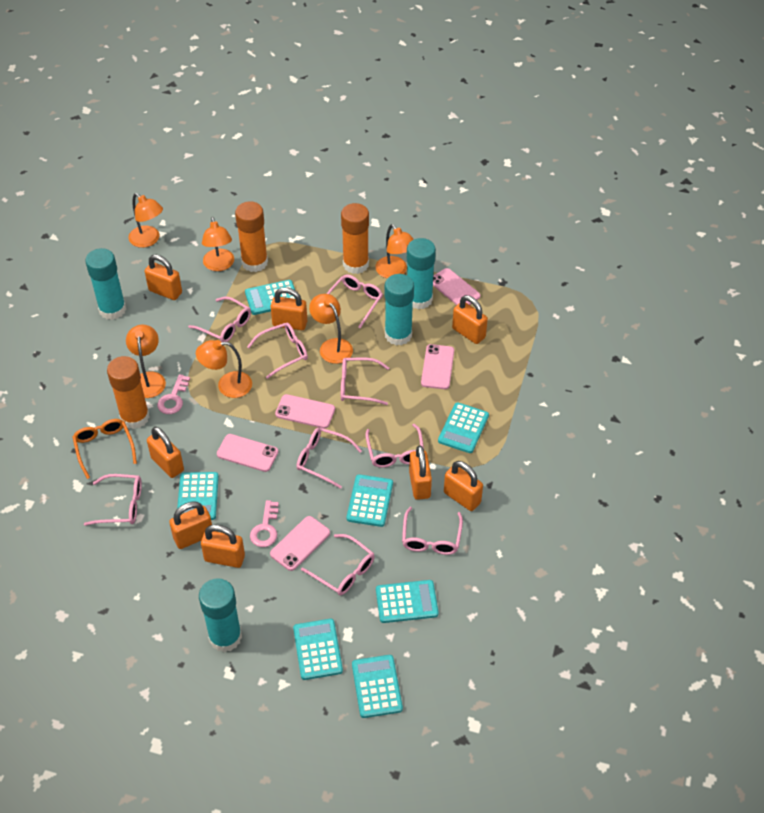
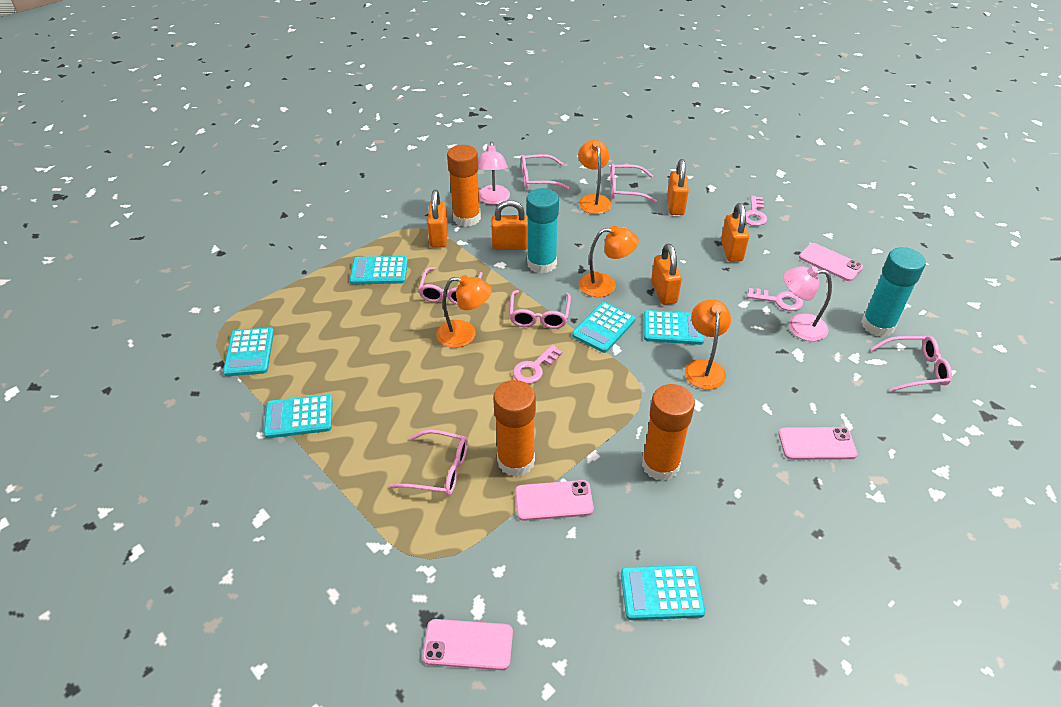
orange glasses: 1 -> 0
orange lamp: 6 -> 4
orange padlock: 8 -> 5
pink glasses: 9 -> 6
pink key: 2 -> 3
pink lamp: 0 -> 2
pink phone: 5 -> 4
turquoise calculator: 7 -> 6
turquoise glue stick: 4 -> 2

